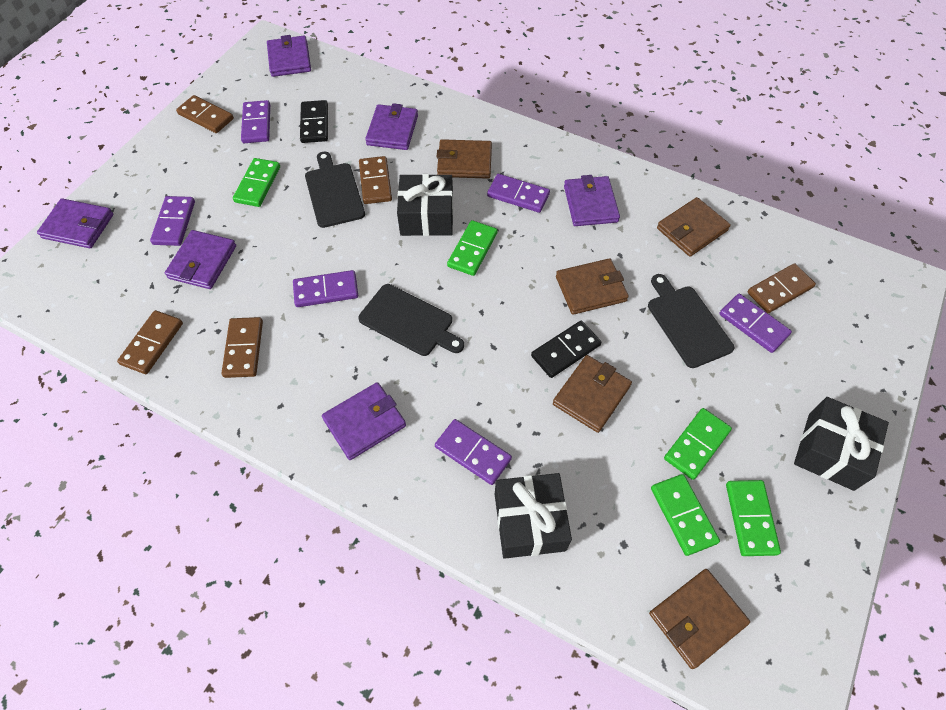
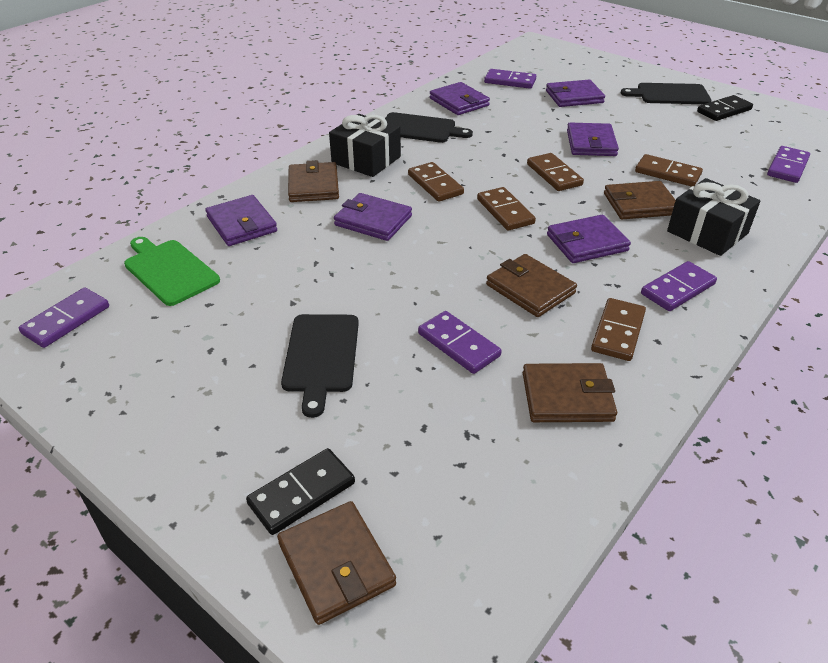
black gift: 3 -> 2
green cutting board: 0 -> 1
green domino: 5 -> 0
purple domino: 6 -> 5

